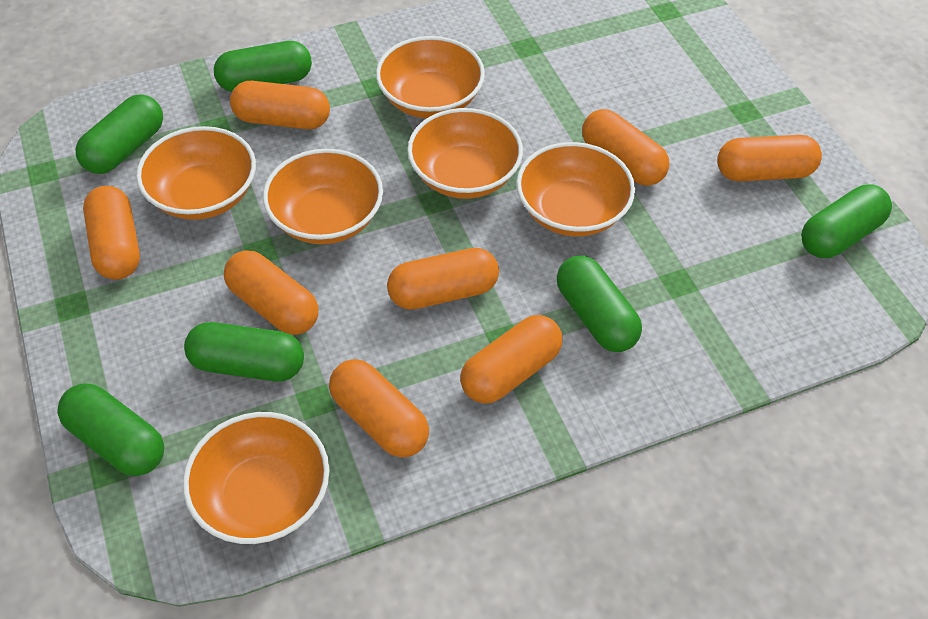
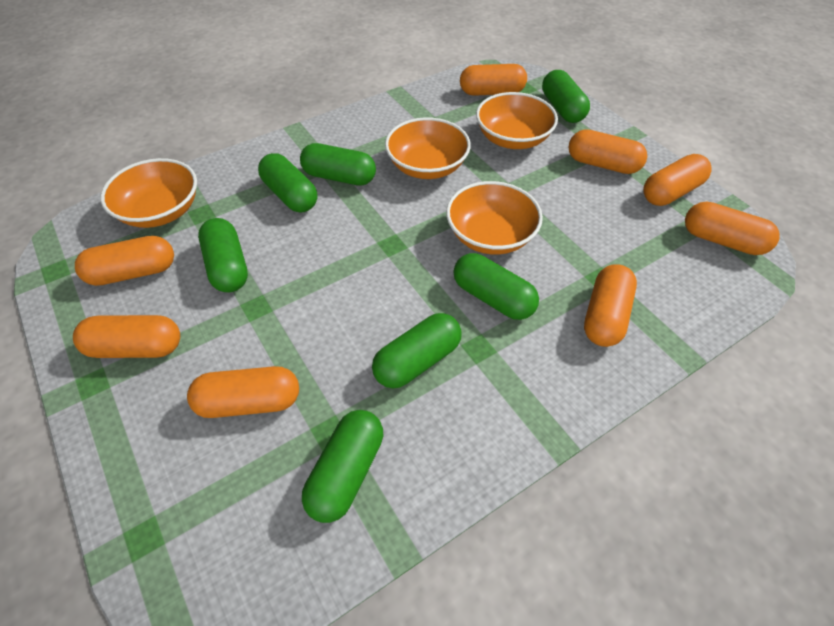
green capsule: 6 -> 7
orange bowl: 6 -> 4

